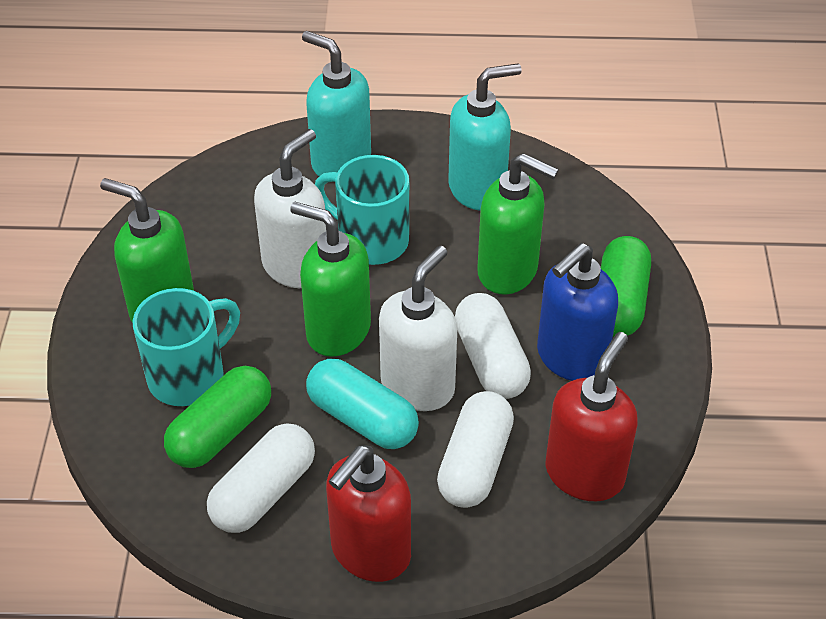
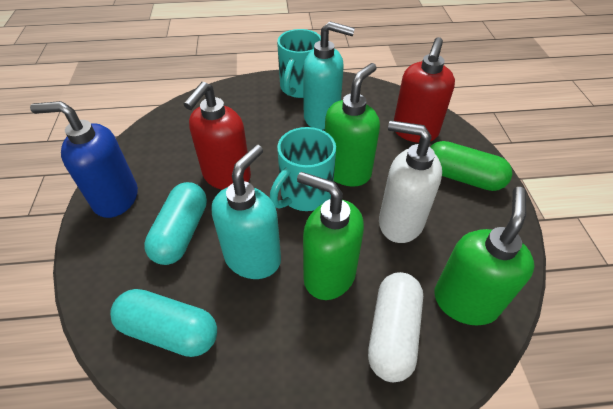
green capsule: 2 -> 1
turquoise capsule: 1 -> 2
white capsule: 3 -> 1
white soap dispenser: 2 -> 1

